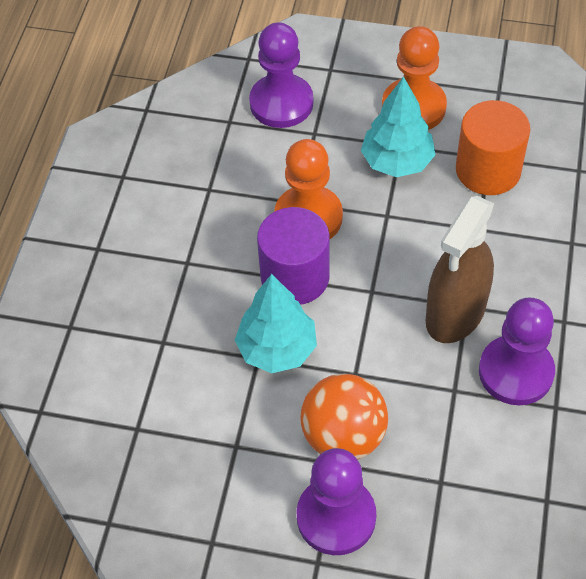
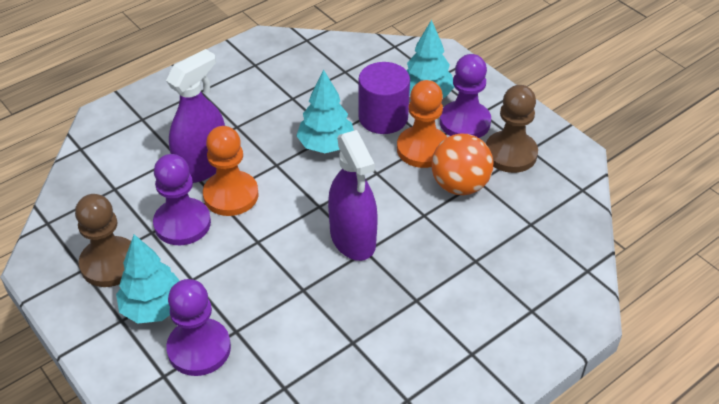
brown pawn: 0 -> 2
brown spray bottle: 1 -> 0
orange cylinder: 1 -> 0
purple spray bottle: 0 -> 2
turquoise tree: 2 -> 3

